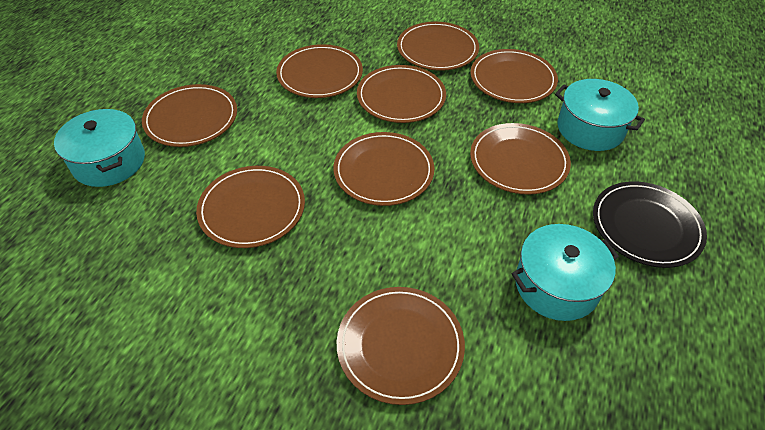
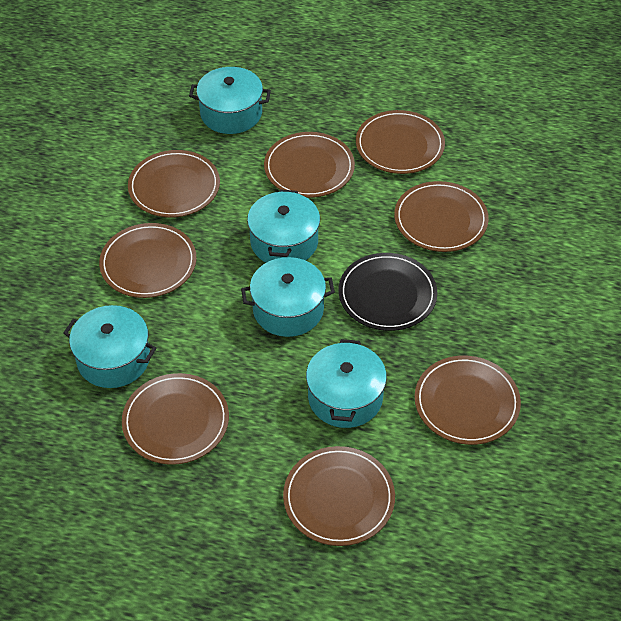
brown plate: 9 -> 8
turquoise pot: 3 -> 5

